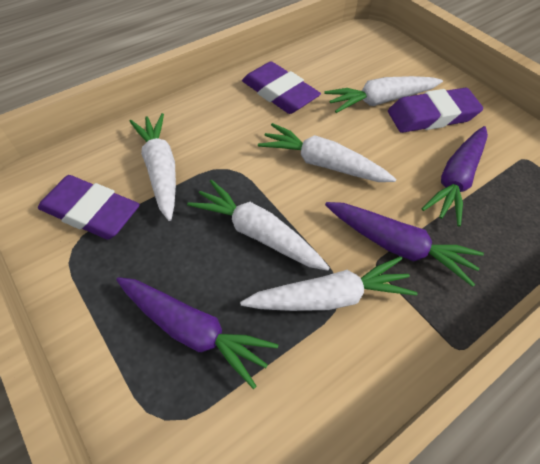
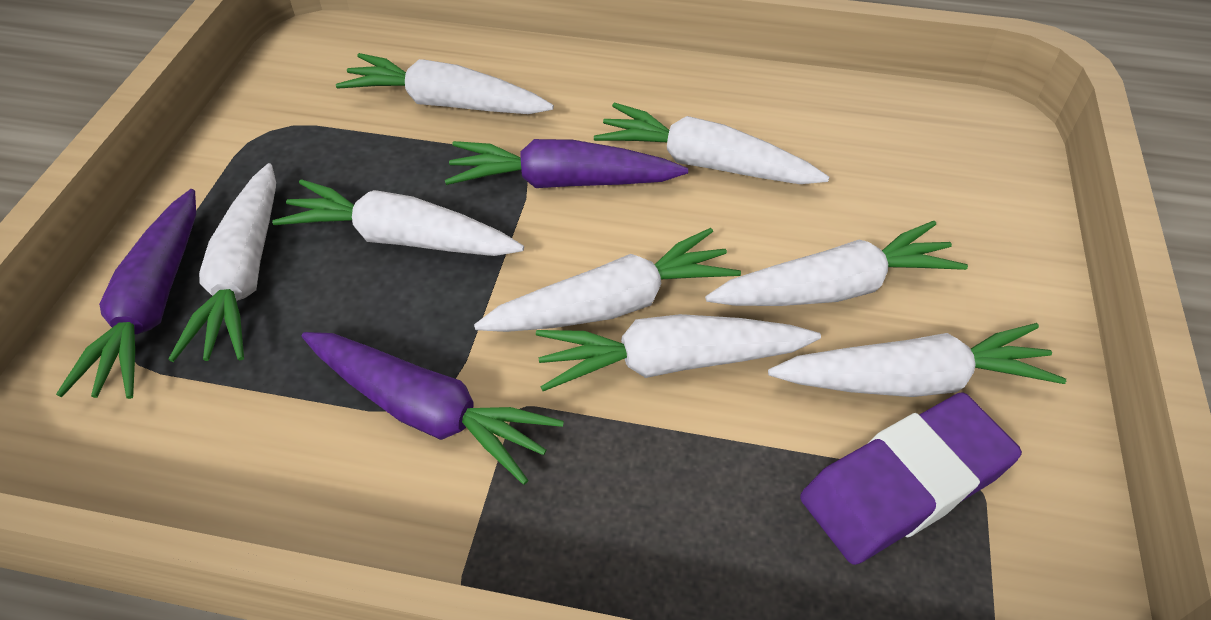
purple eraser: 3 -> 1
white carrot: 5 -> 8

